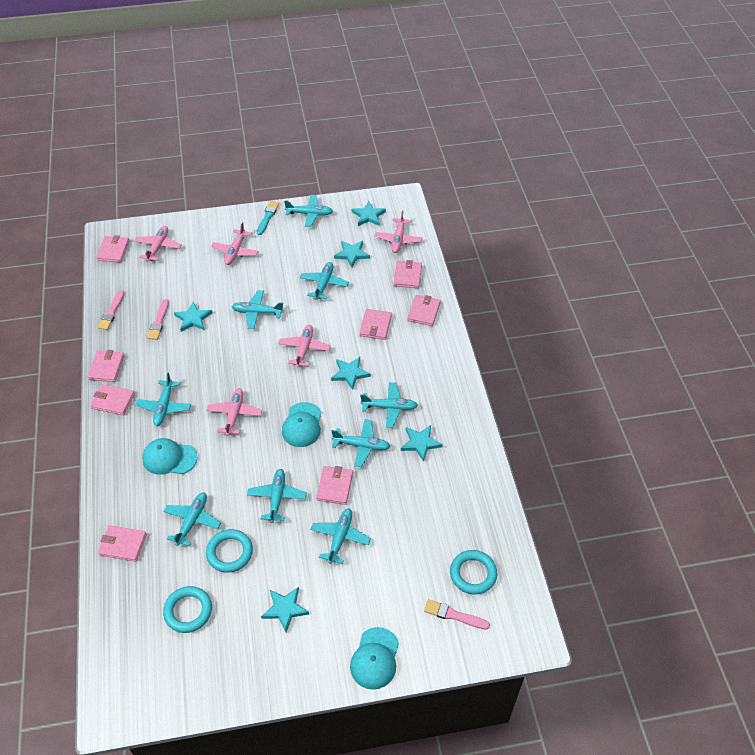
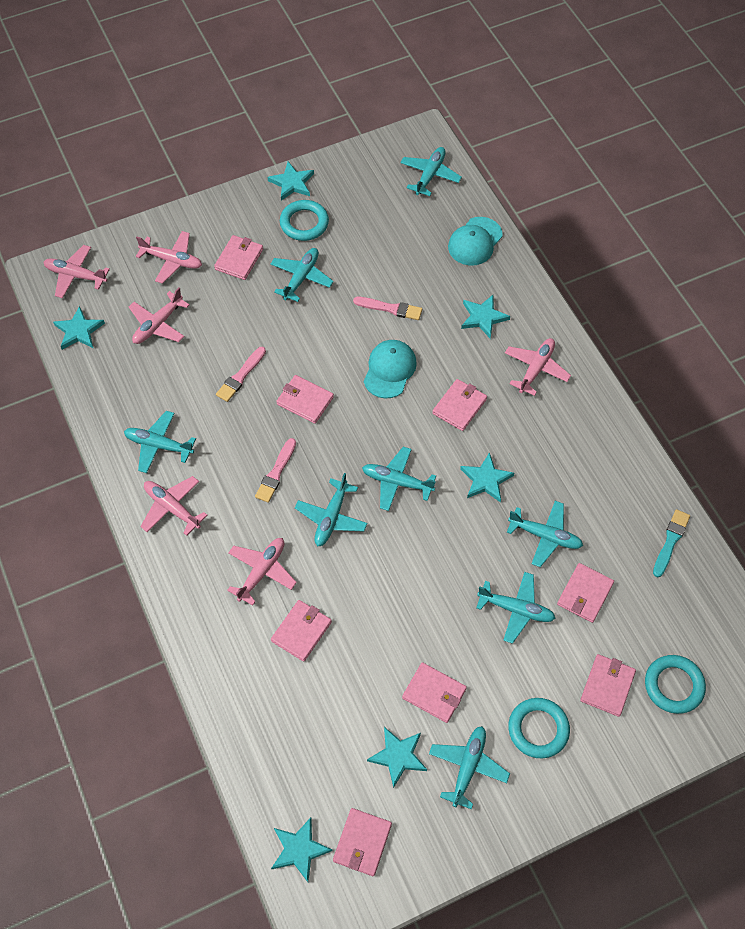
pink plane: 5 -> 6
turquoise cap: 3 -> 2
turquoise plane: 9 -> 8

